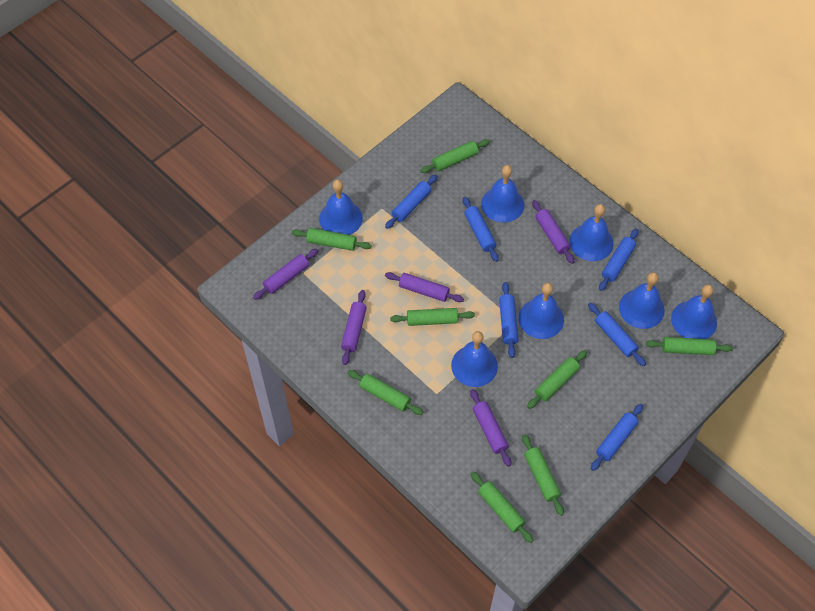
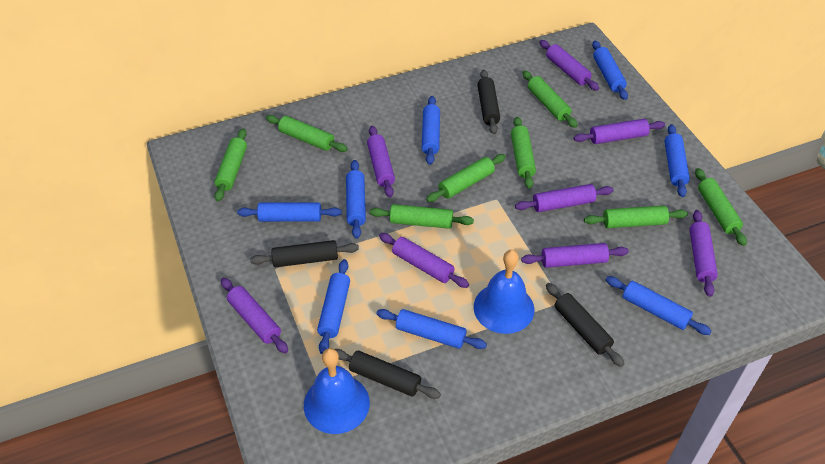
black rolling pin: 0 -> 4
blue bell: 7 -> 2
blue rolling pin: 6 -> 8
purple rolling pin: 5 -> 8

